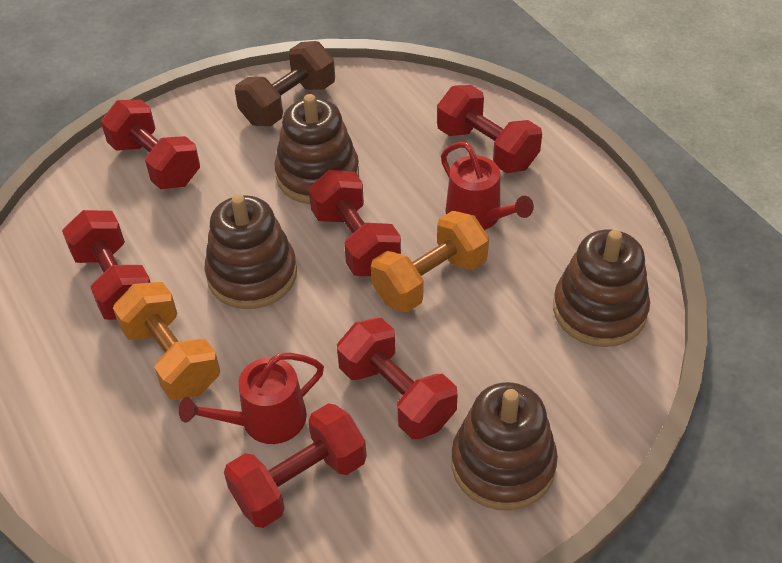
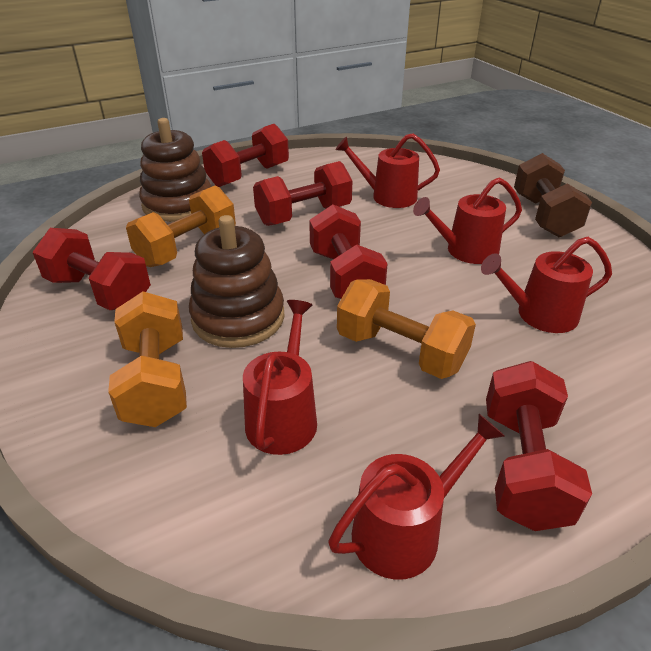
brown stacking toy: 4 -> 2
orange dumbbell: 2 -> 3
red dumbbell: 6 -> 5
red watering can: 2 -> 5

